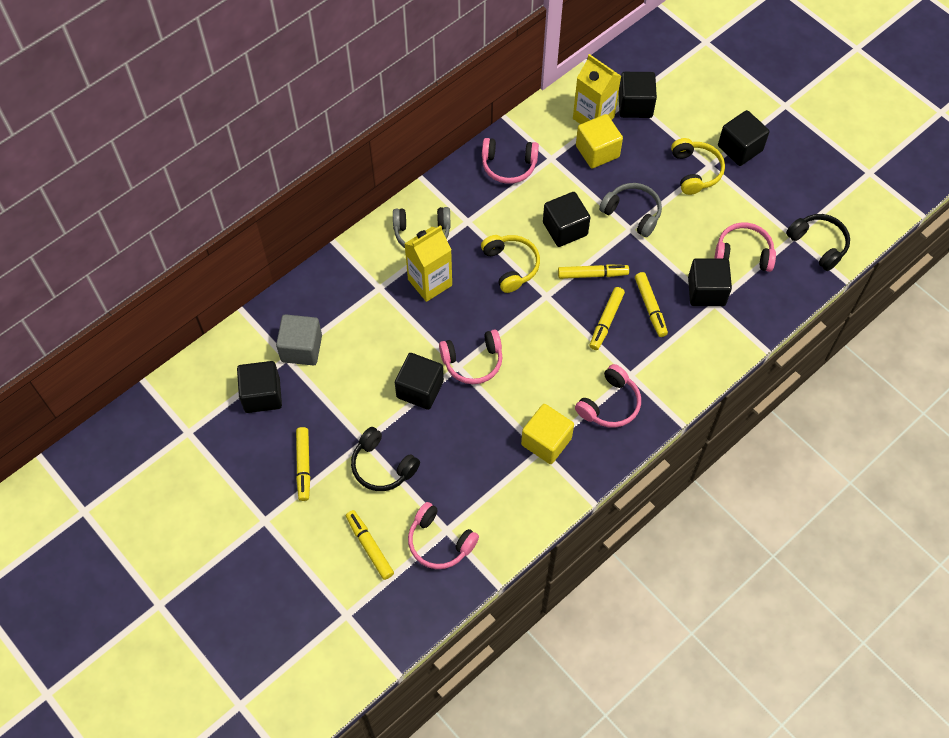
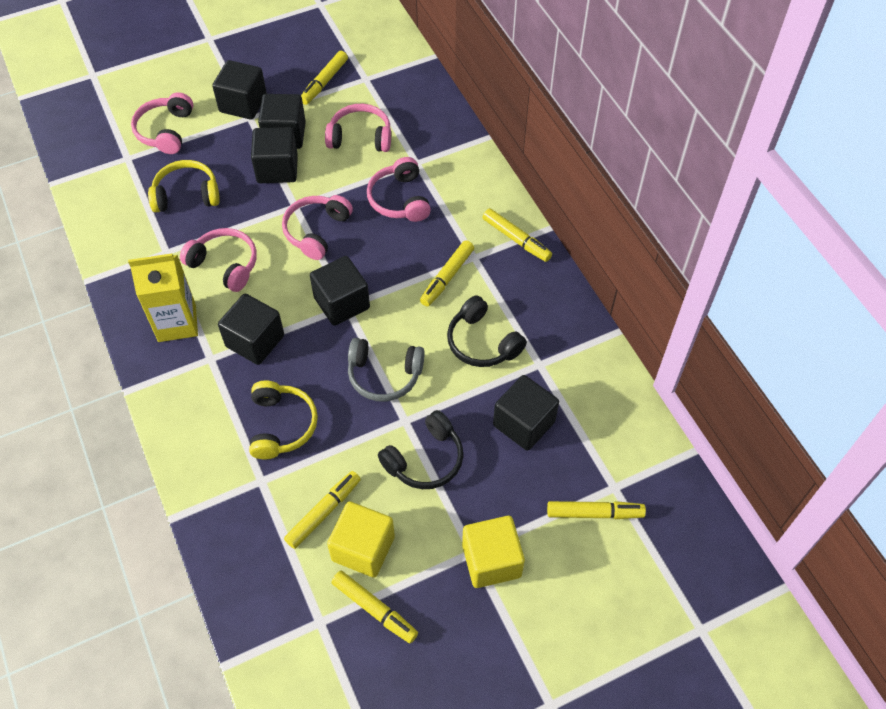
grey cube: 1 -> 0
grey headphones: 2 -> 1
yellow carton: 2 -> 1
yellow marker: 5 -> 6

